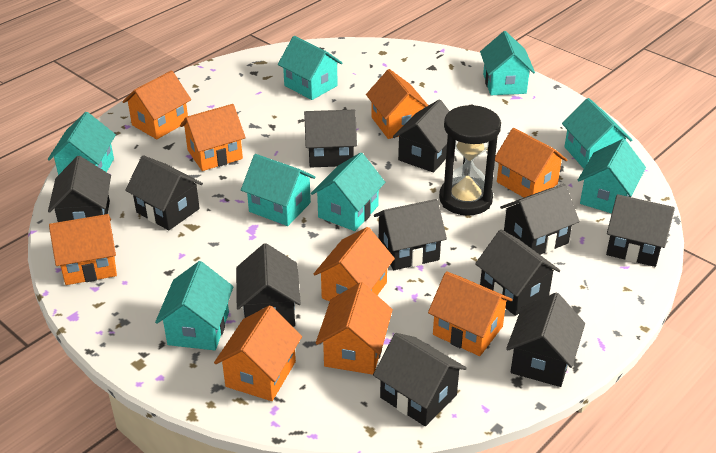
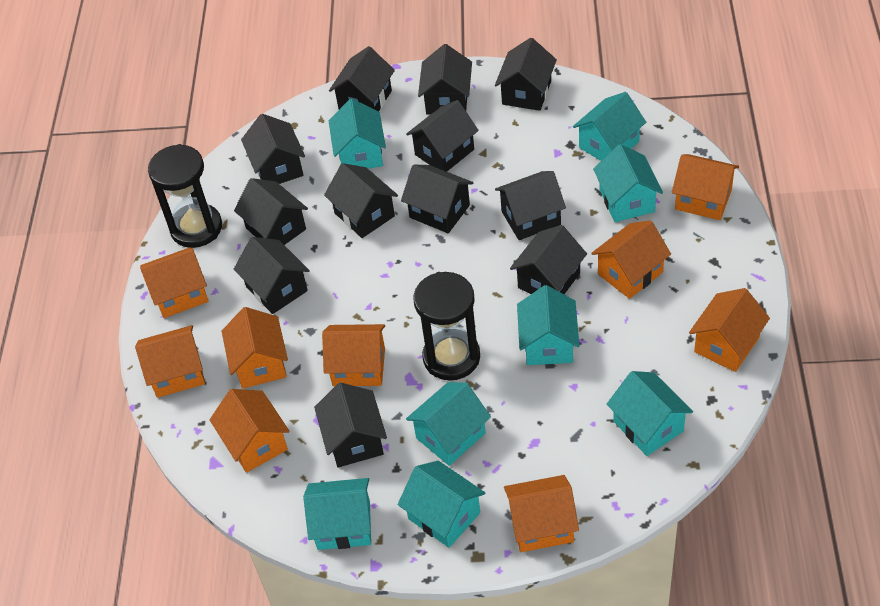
black hourglass: 1 -> 2
black house: 11 -> 12

